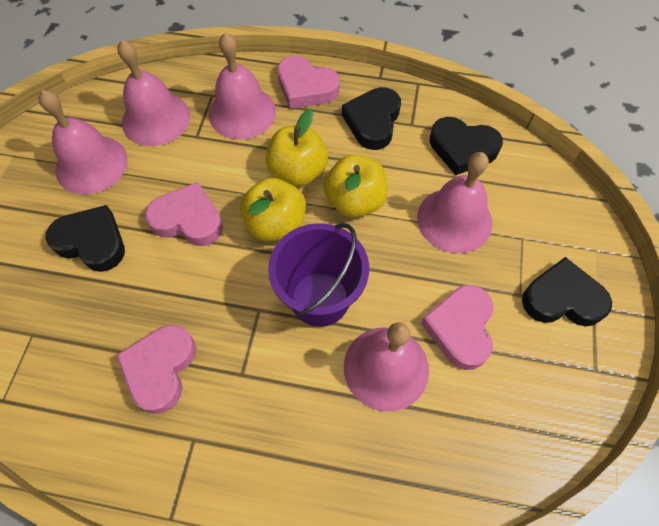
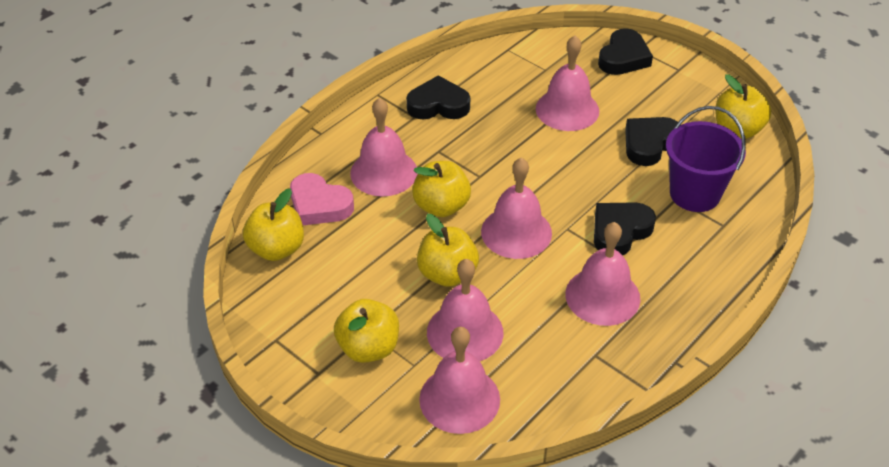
pink bell: 5 -> 6
pink heart: 4 -> 1
yellow apple: 3 -> 5

